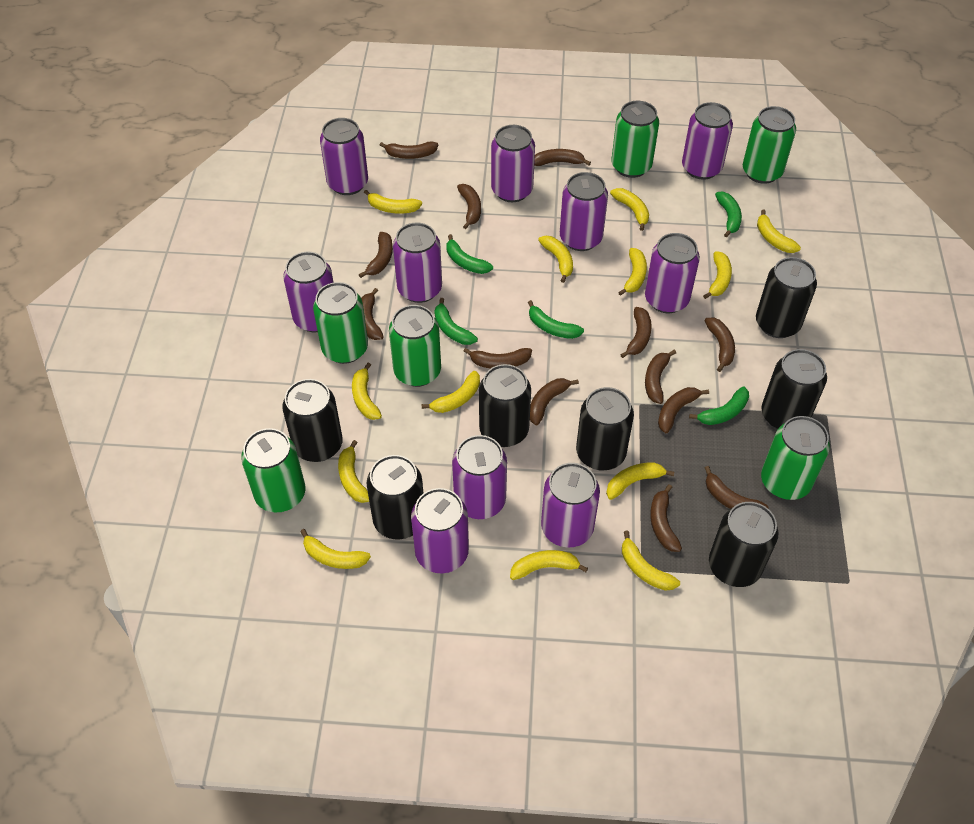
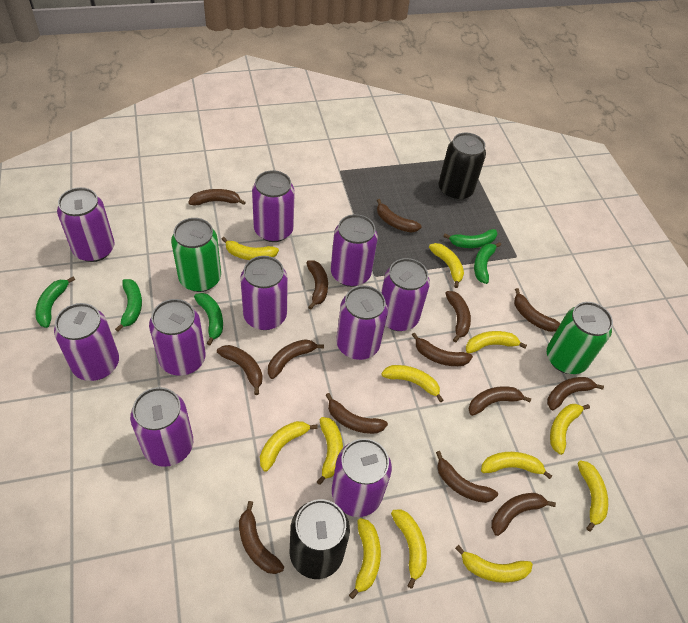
black can: 7 -> 2
brown banana: 13 -> 14
green can: 6 -> 2
yellow banana: 13 -> 12

